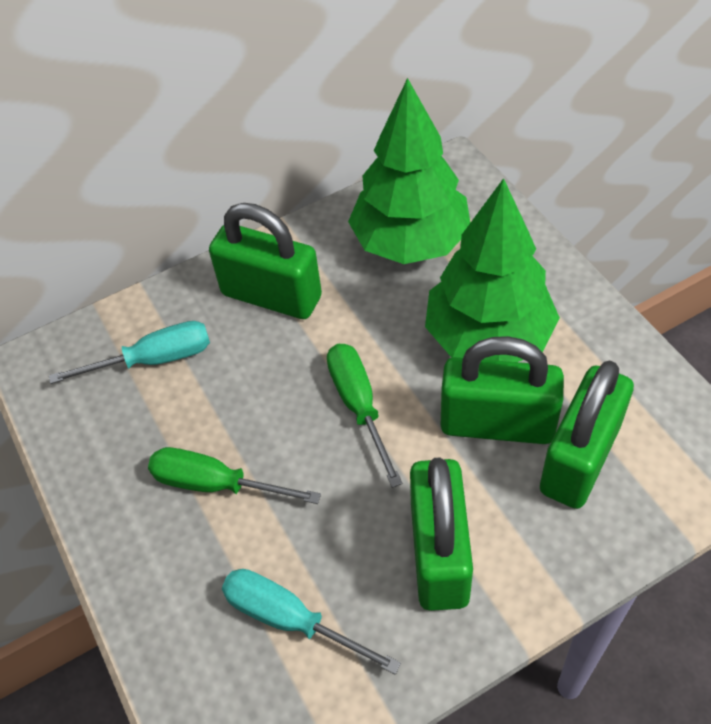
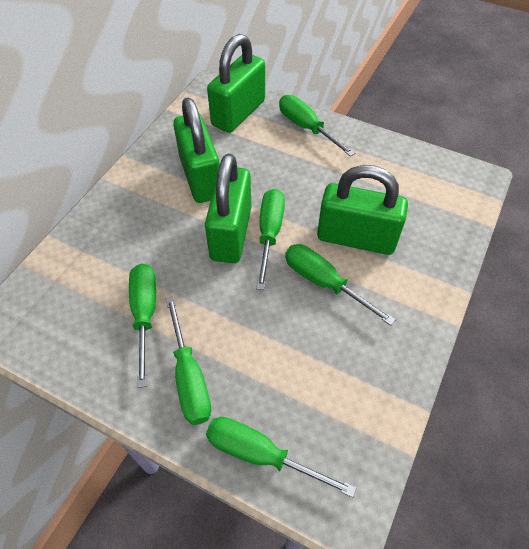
green screwdriver: 2 -> 6
green tree: 2 -> 0
turquoise screwdriver: 2 -> 0

